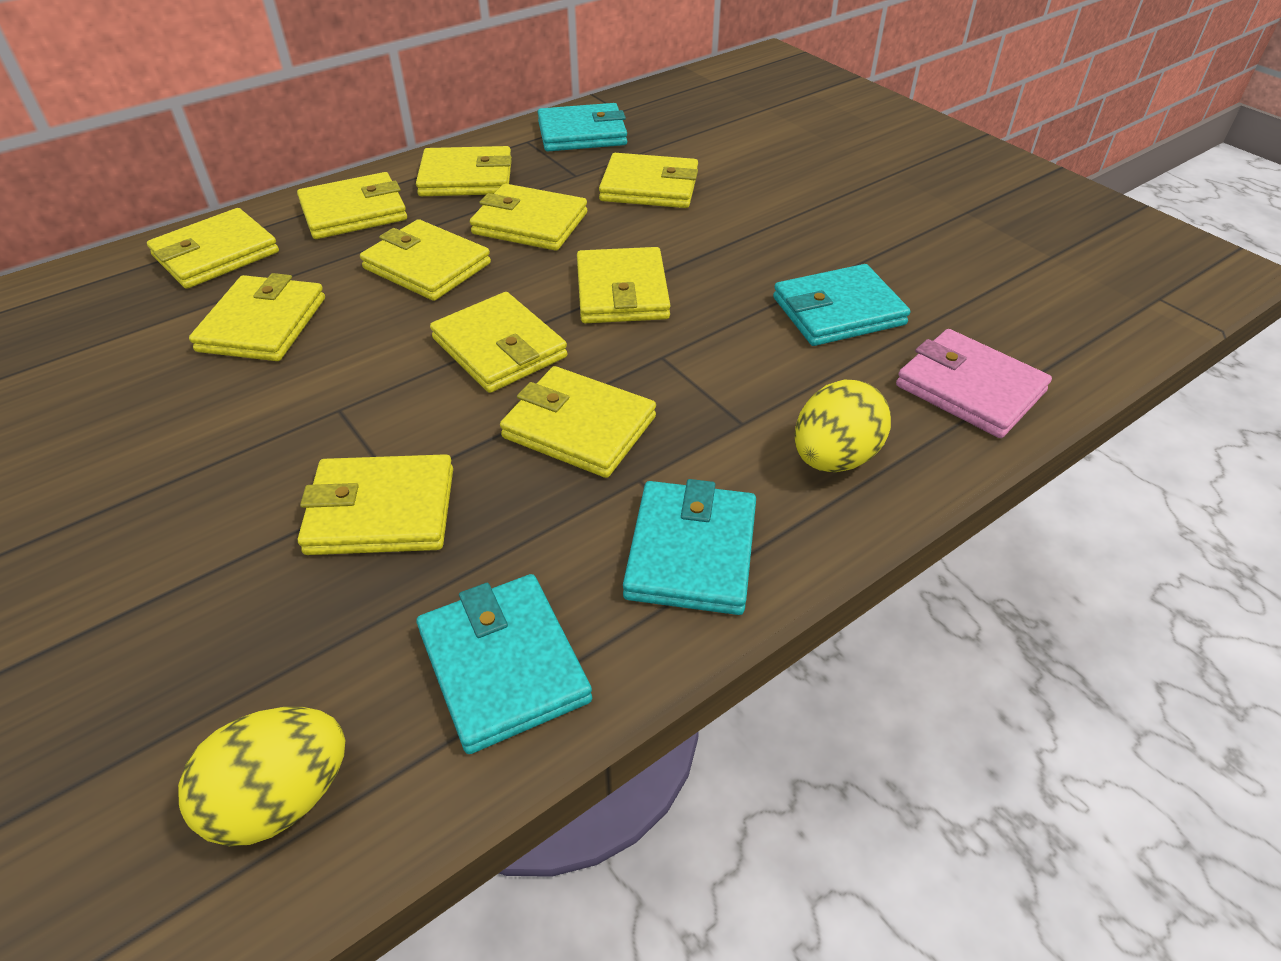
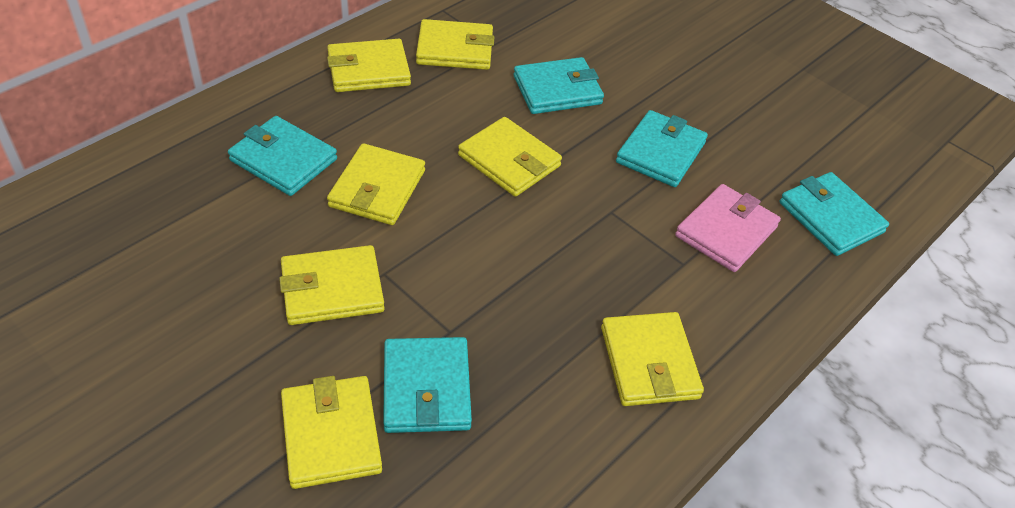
turquoise wallet: 4 -> 5
yellow egg: 2 -> 0
yellow wallet: 11 -> 7

